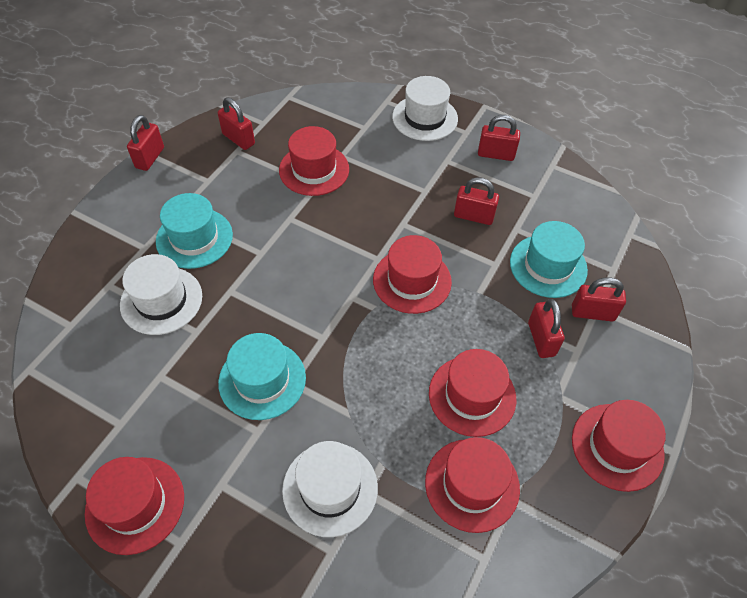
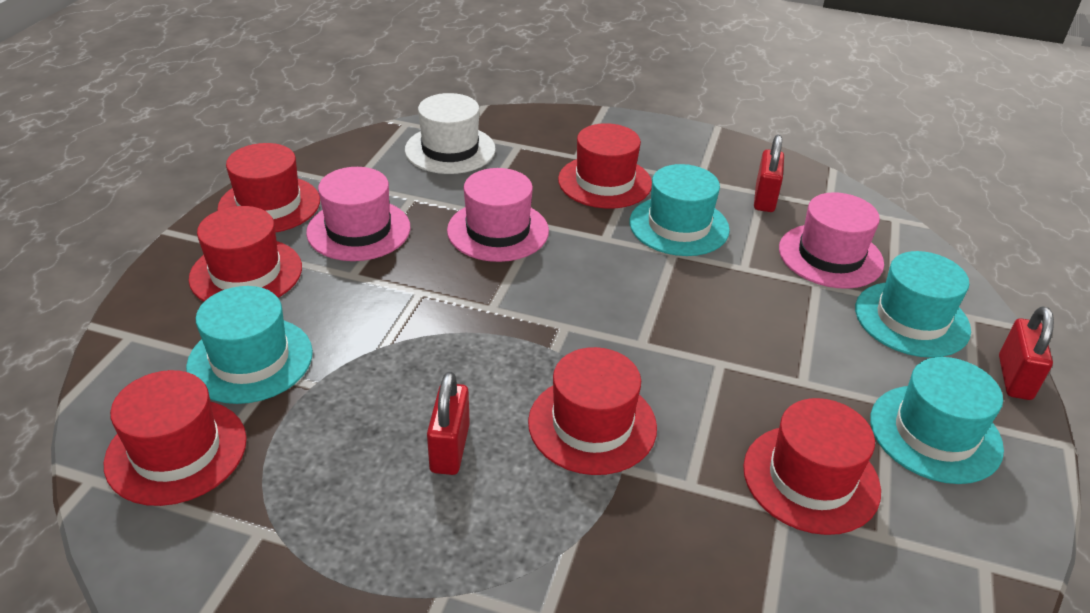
pink hat: 0 -> 3
red padlock: 6 -> 3
turquoise hat: 3 -> 4
white hat: 3 -> 1

